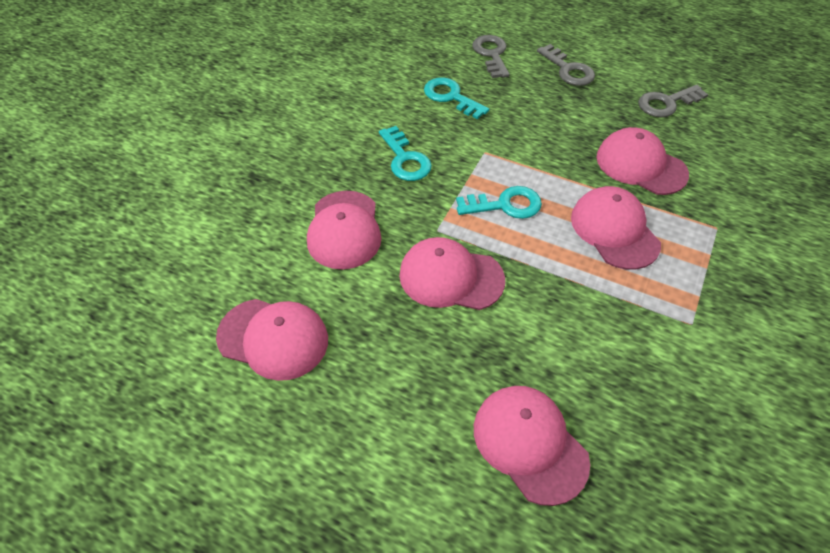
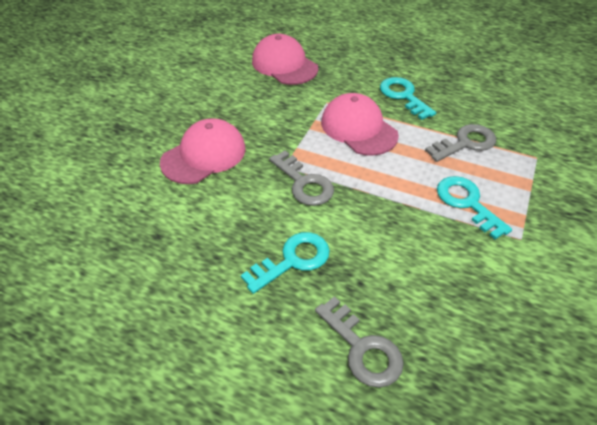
pink cap: 6 -> 3

